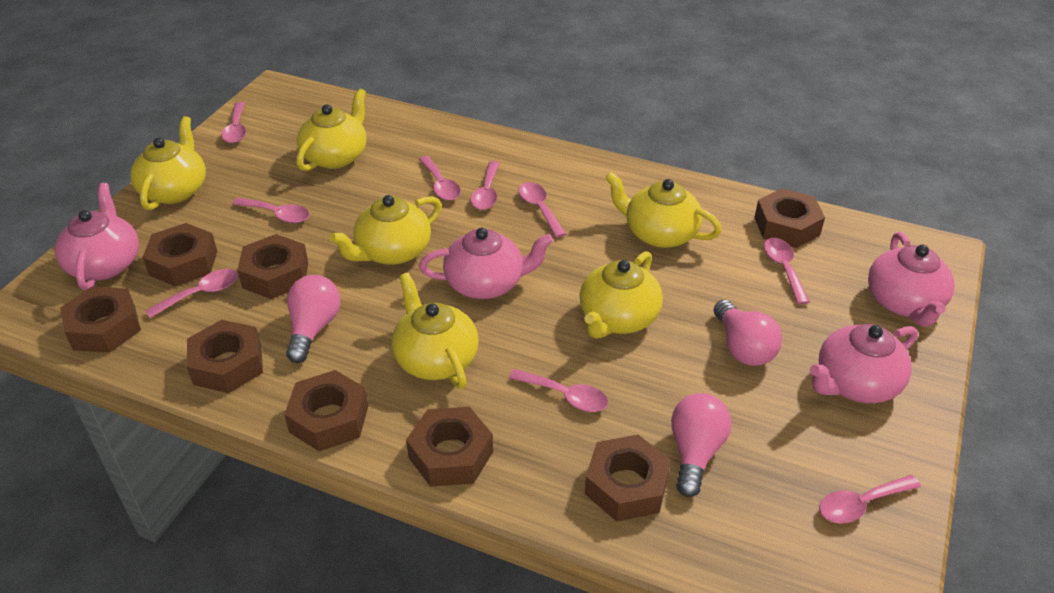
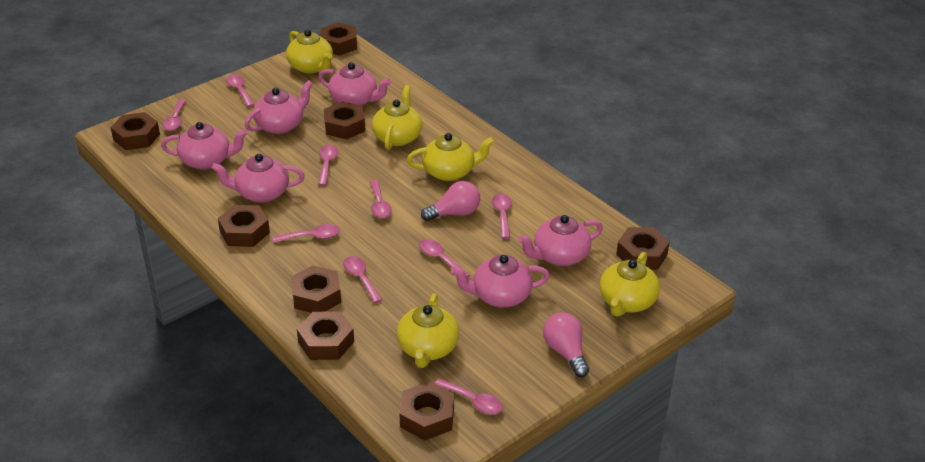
pink light bulb: 3 -> 2
pink teapot: 4 -> 6
yellow teapot: 6 -> 5

